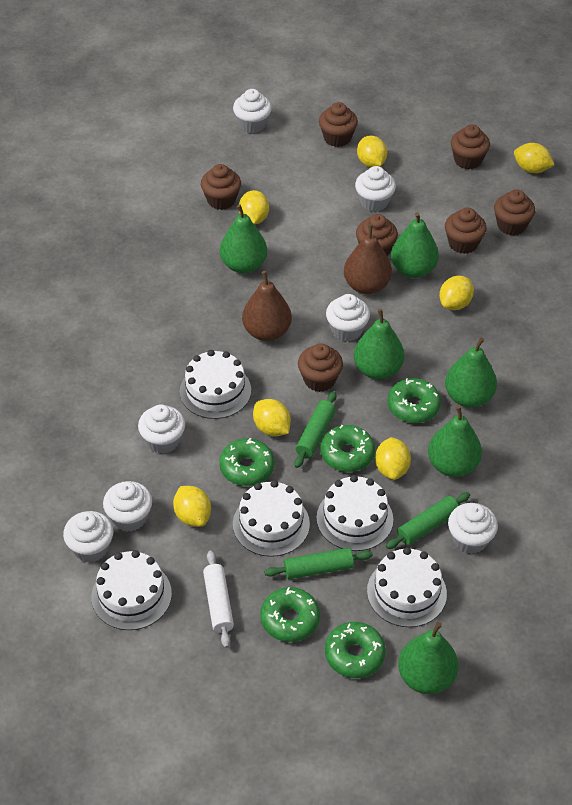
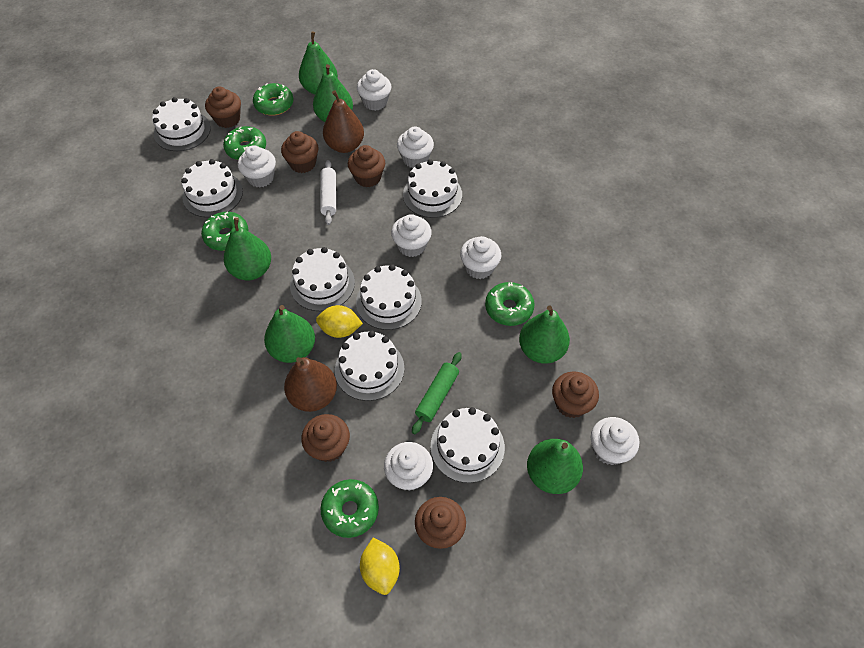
brown cupcake: 7 -> 6
green rolling pin: 3 -> 1
white cake: 5 -> 7
yellow lemon: 7 -> 2

